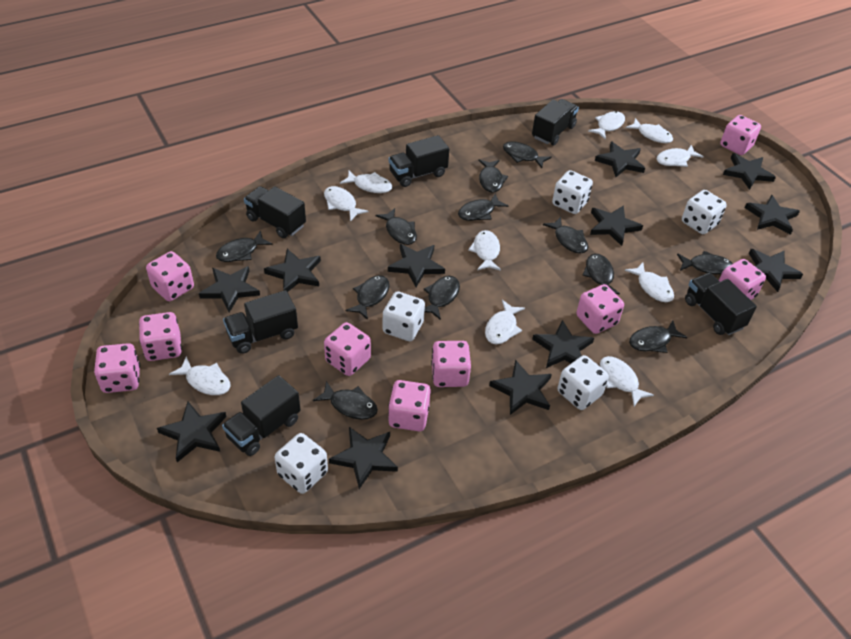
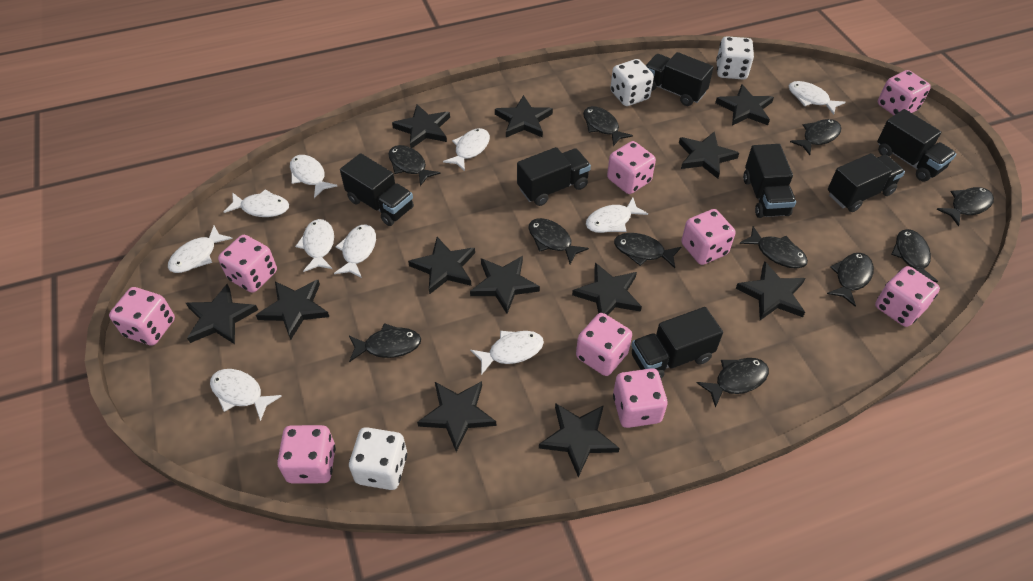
black fish: 12 -> 11
black truck: 6 -> 7
white dice: 5 -> 3

